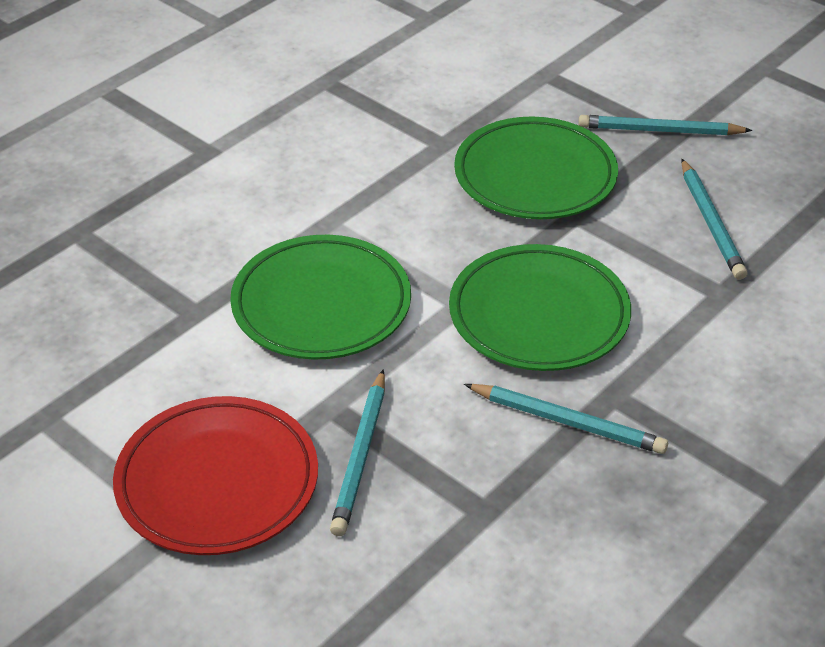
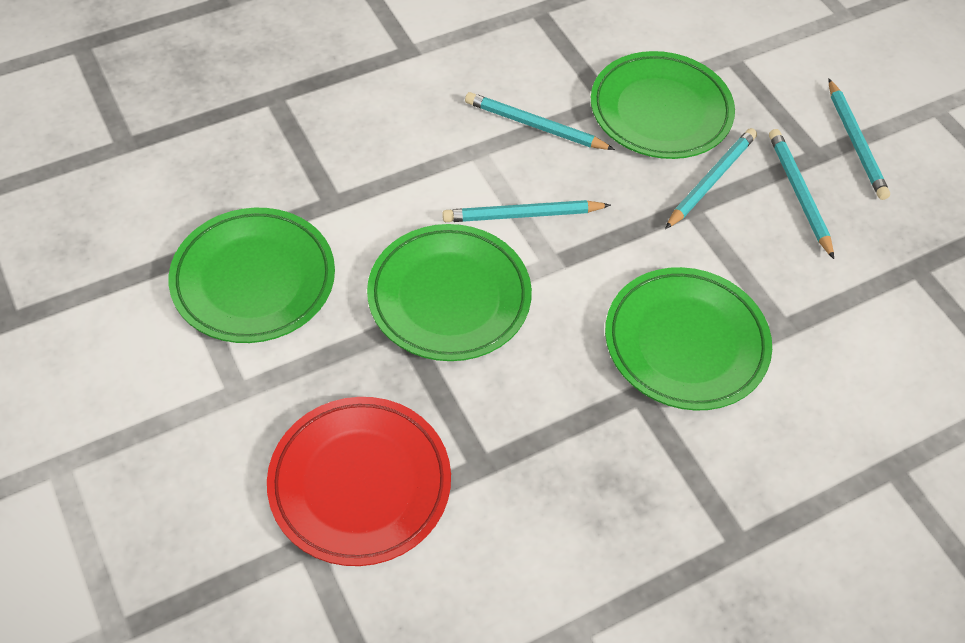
green plate: 3 -> 4
turquoise pencil: 4 -> 5

